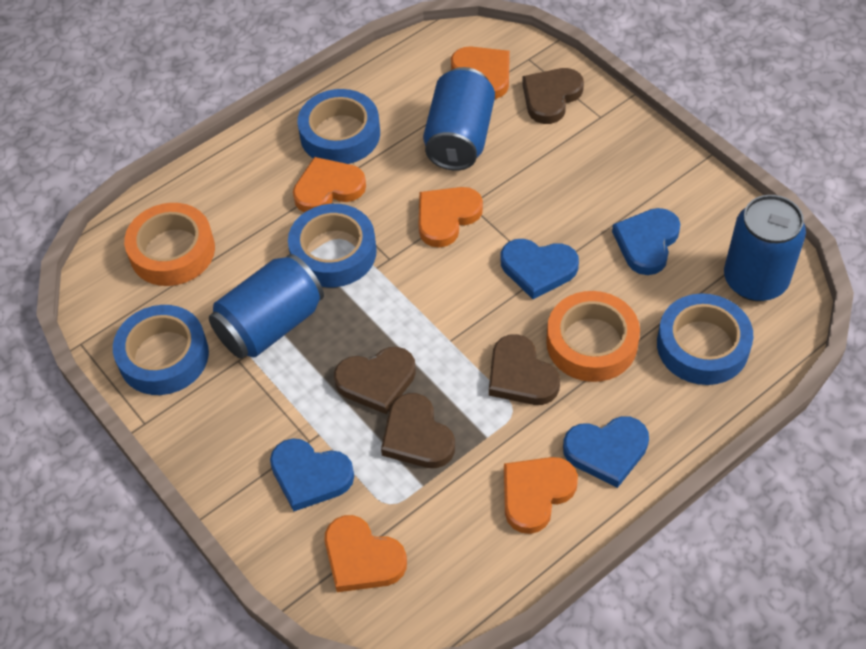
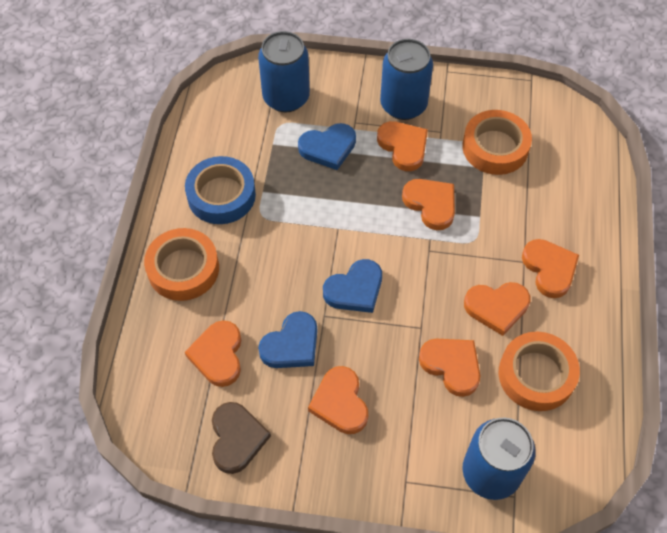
blue heart: 4 -> 3
blue tape: 4 -> 1
brown heart: 4 -> 1
orange heart: 5 -> 7
orange tape: 2 -> 3

